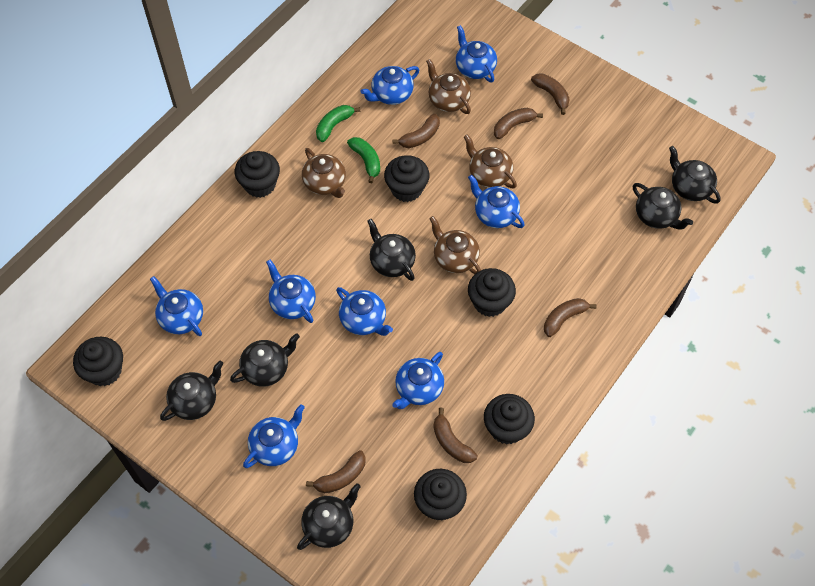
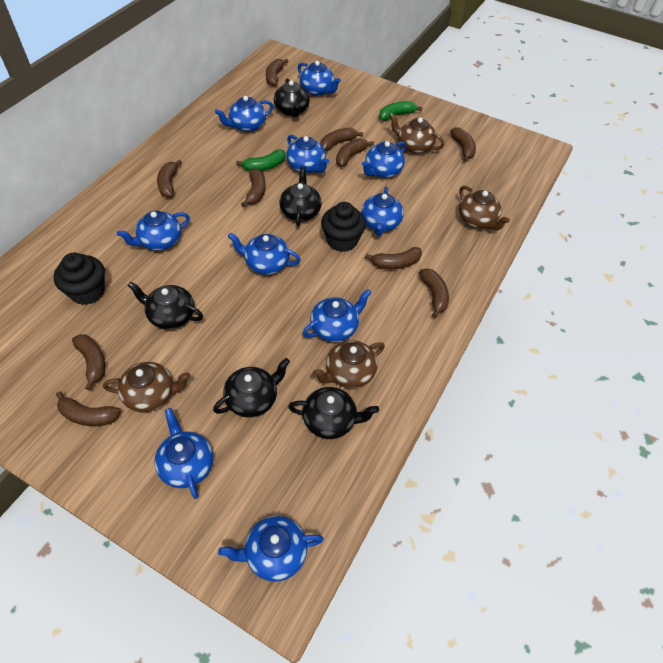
black cupcake: 6 -> 2
black teapot: 6 -> 5
blue teapot: 8 -> 10
brown banana: 6 -> 10

